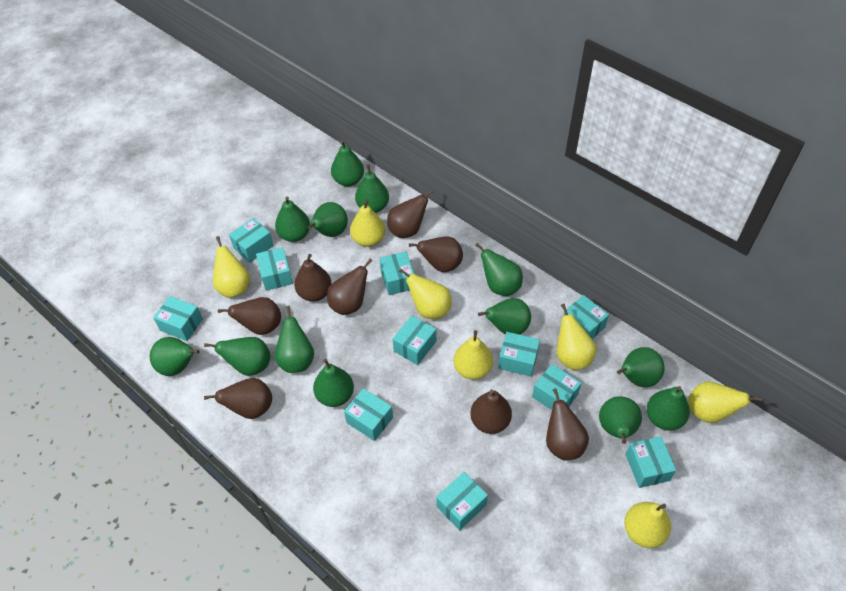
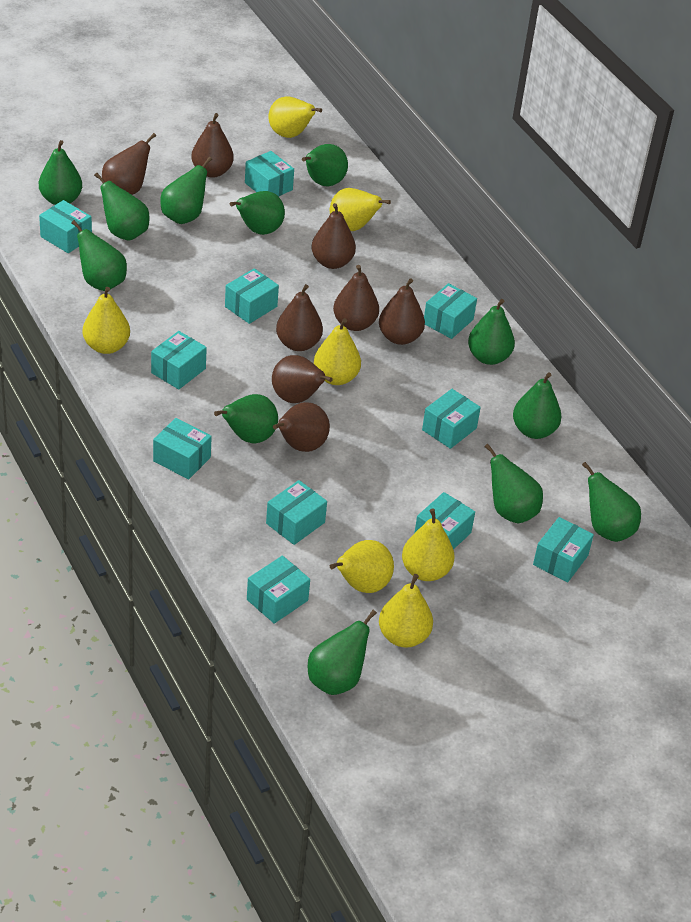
green pear: 13 -> 12

